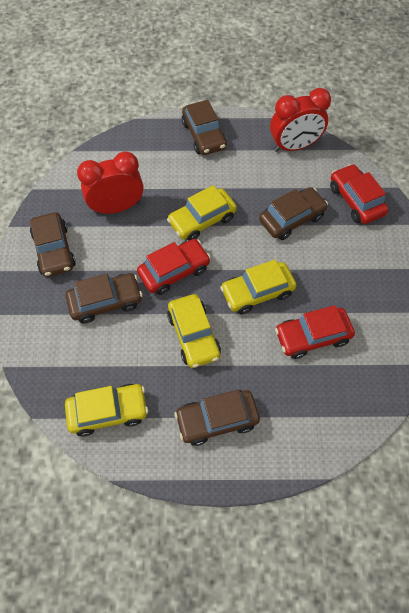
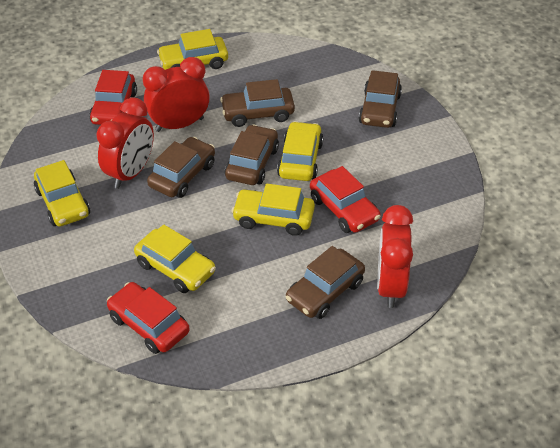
red clock: 2 -> 3
yellow car: 4 -> 5

